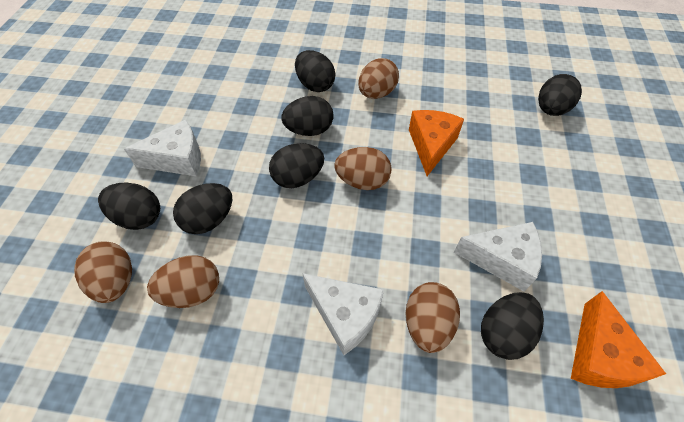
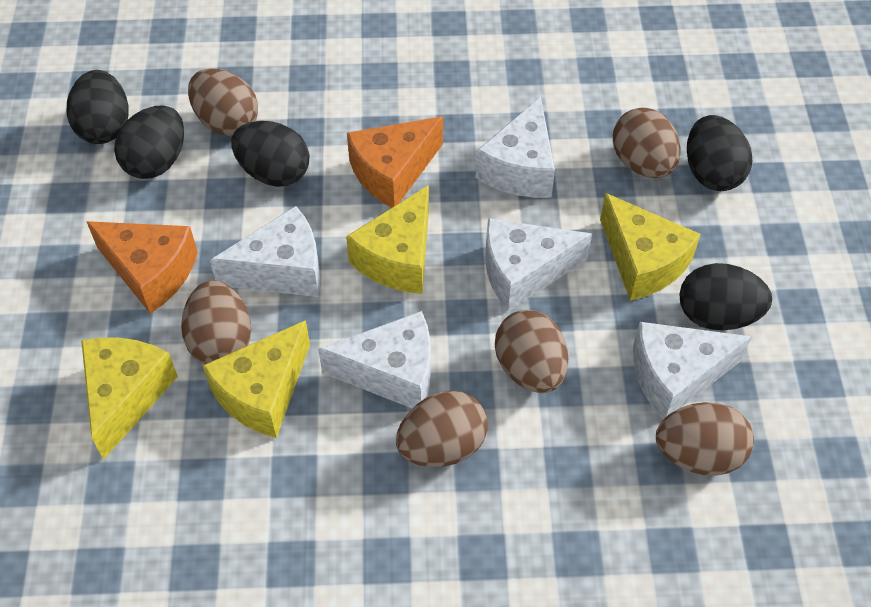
black egg: 7 -> 5
brown egg: 5 -> 6
white cheese: 3 -> 5
yellow cheese: 0 -> 4

